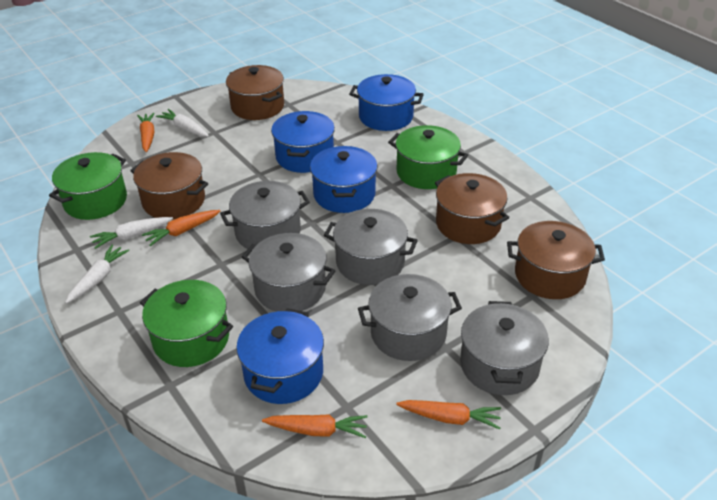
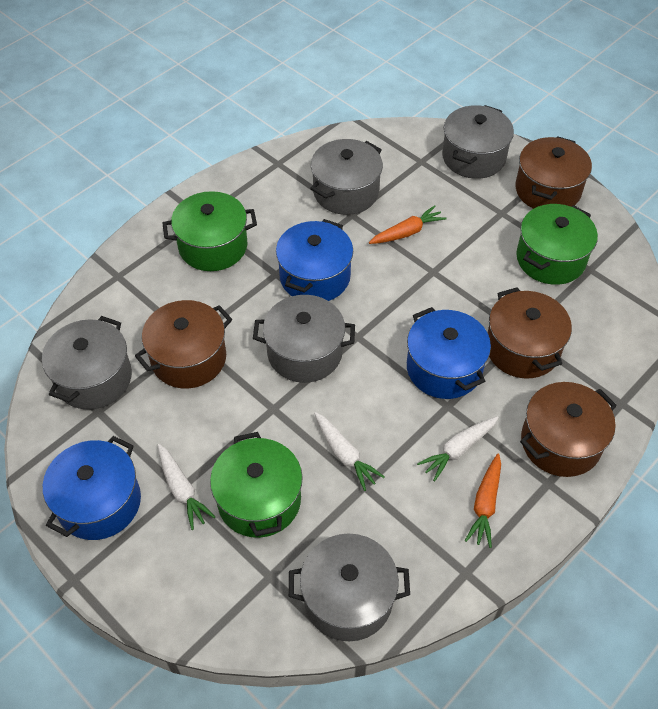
blue pot: 4 -> 3
orange carrot: 4 -> 2

